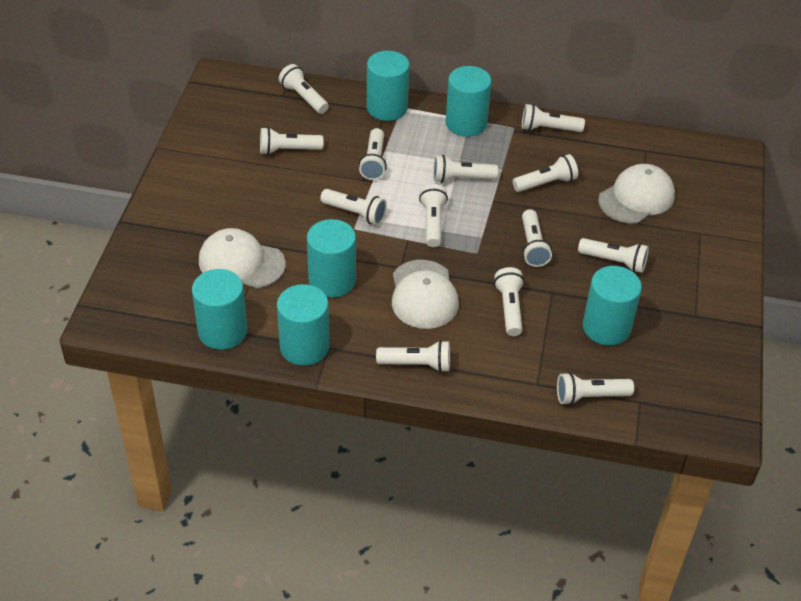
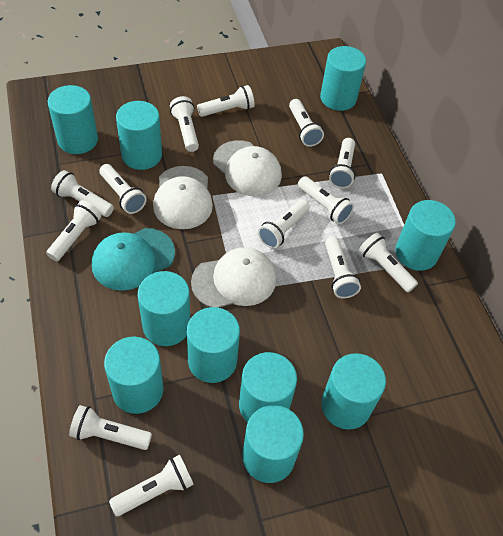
turquoise cap: 0 -> 1
turquoise cylinder: 6 -> 10

